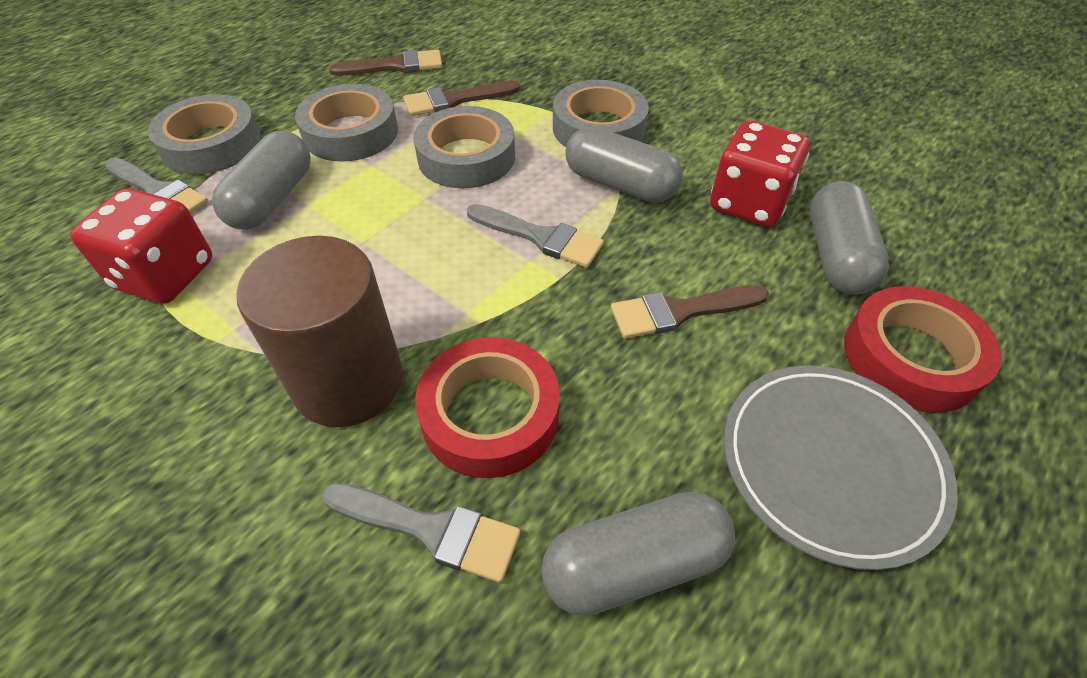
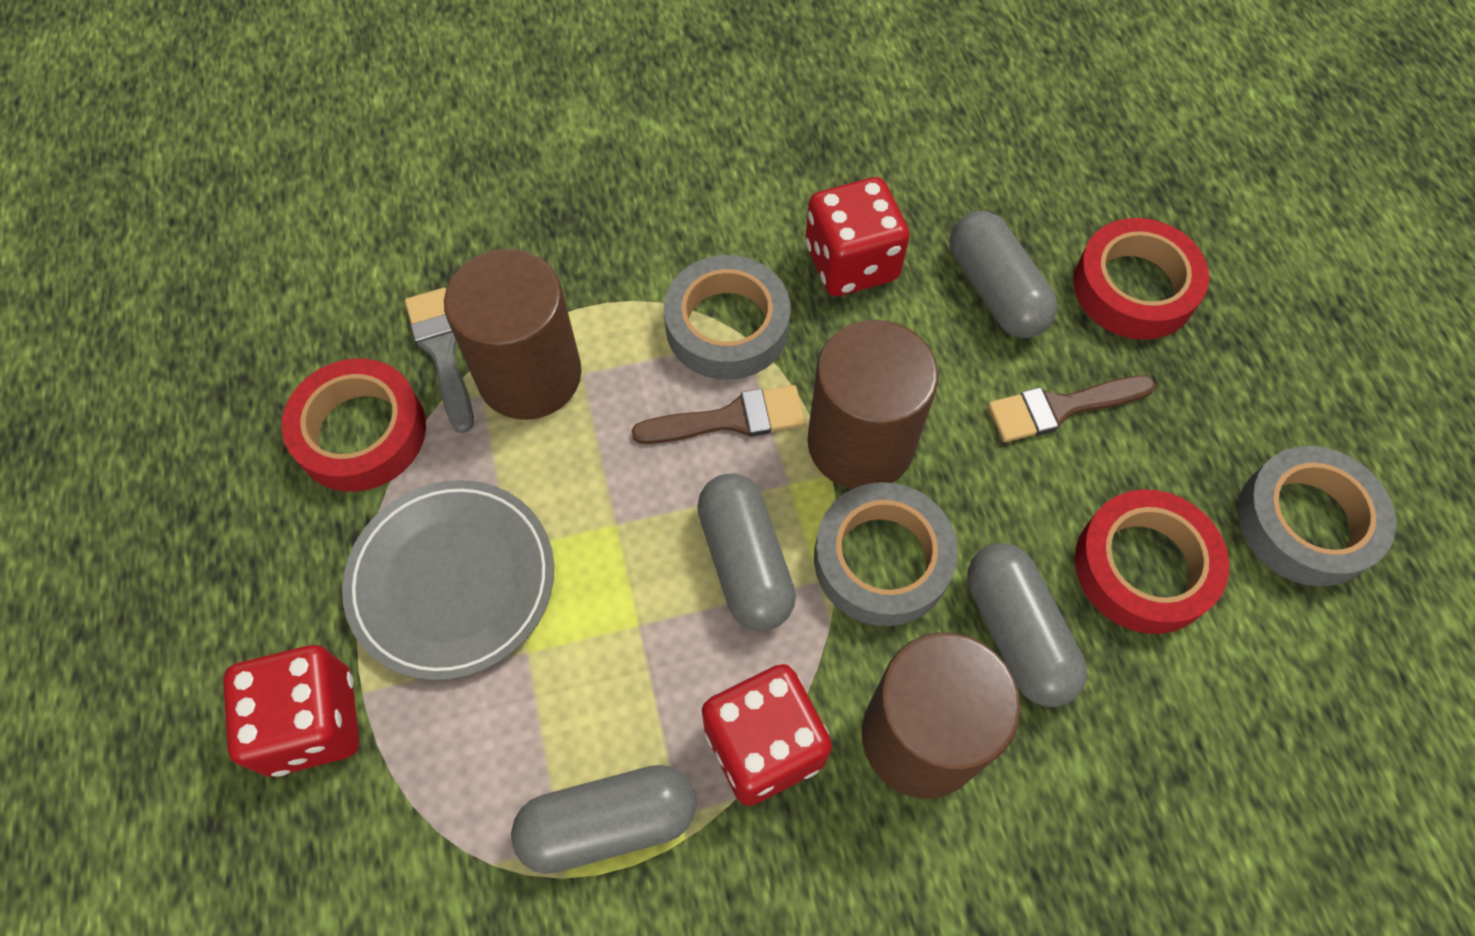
brown brush: 3 -> 2
brown cylinder: 1 -> 3
grey brush: 3 -> 1
grey tape: 4 -> 3
red dice: 2 -> 3
red tape: 2 -> 3

